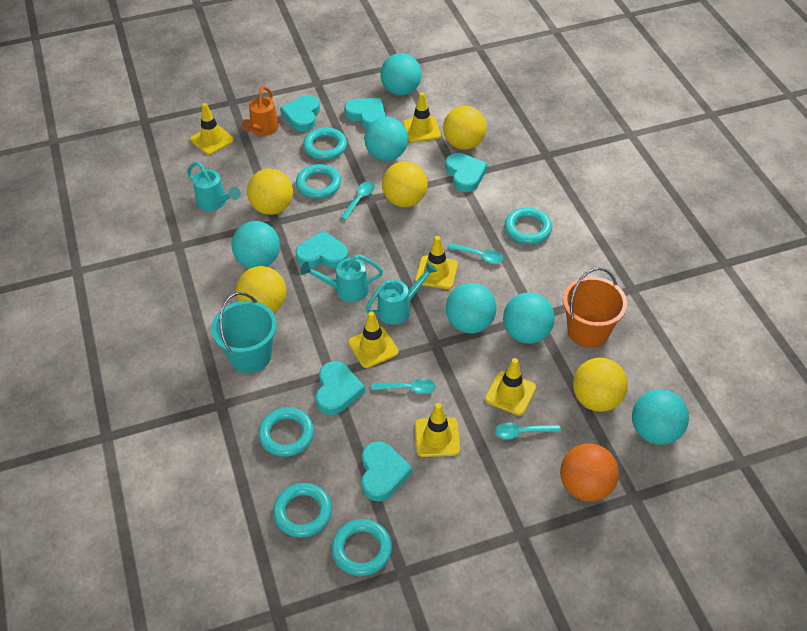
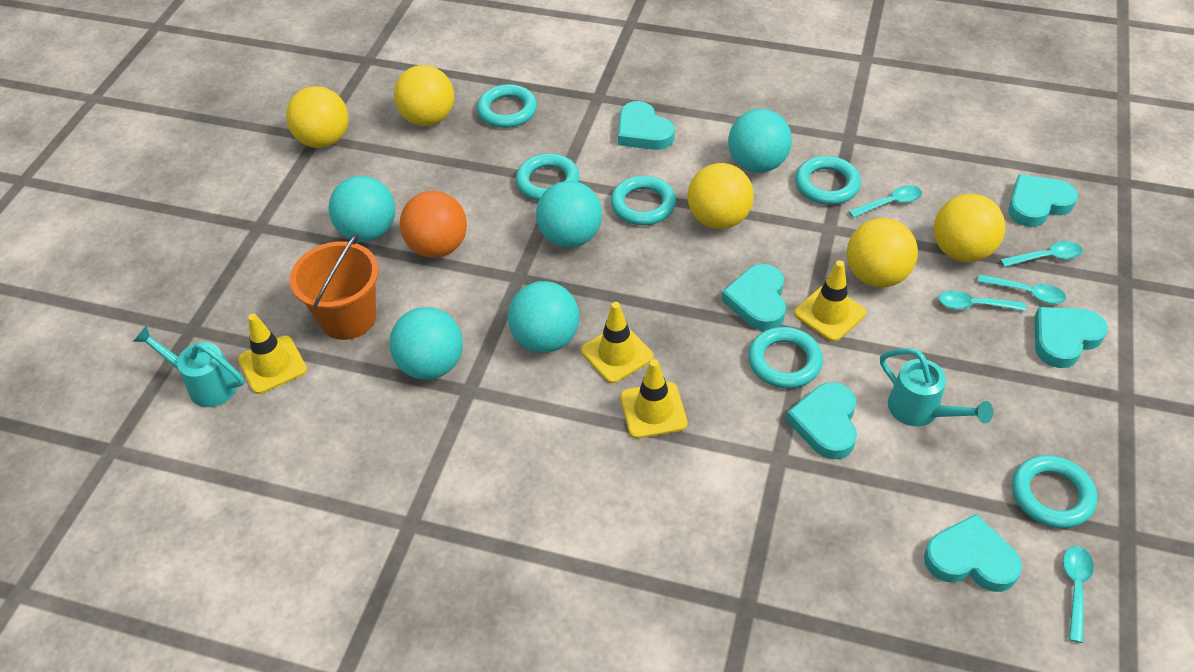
orange watering can: 1 -> 0
turquoise ball: 6 -> 5
turquoise bucket: 1 -> 0
turquoise spoon: 4 -> 5
turquoise watering can: 3 -> 2
yellow traffic cone: 6 -> 4

